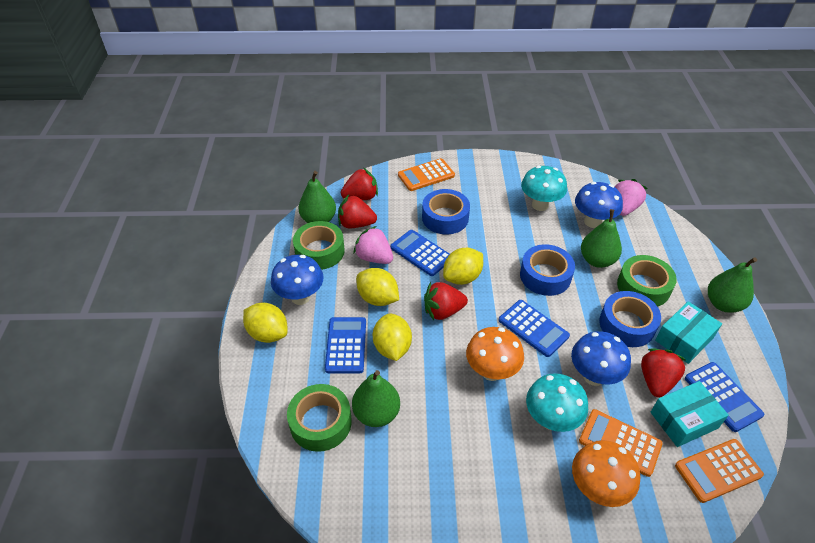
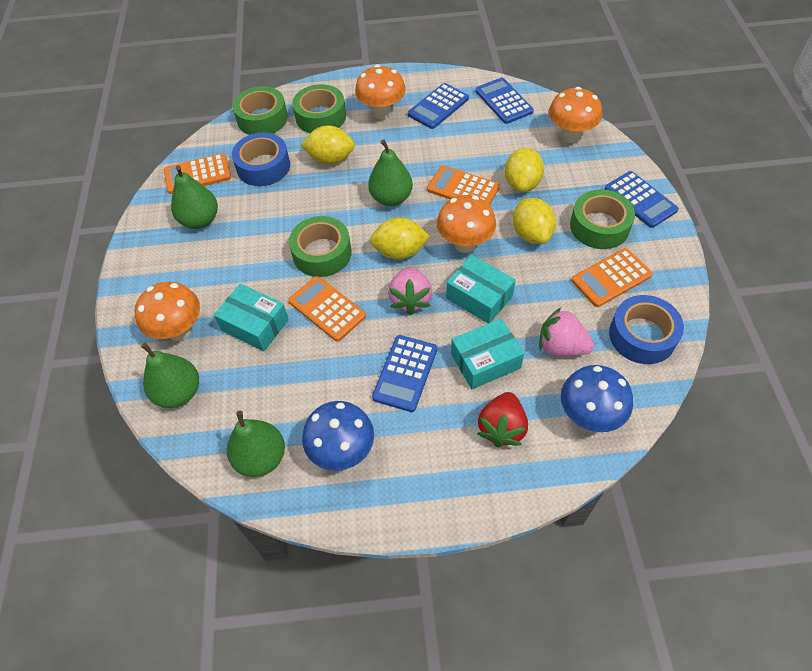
blue mushroom: 3 -> 2
blue tape: 3 -> 2
green tape: 3 -> 4
orange calculator: 3 -> 4
orange mushroom: 2 -> 4
red strawberry: 4 -> 1
turquoise box: 2 -> 3
turquoise mushroom: 2 -> 0

